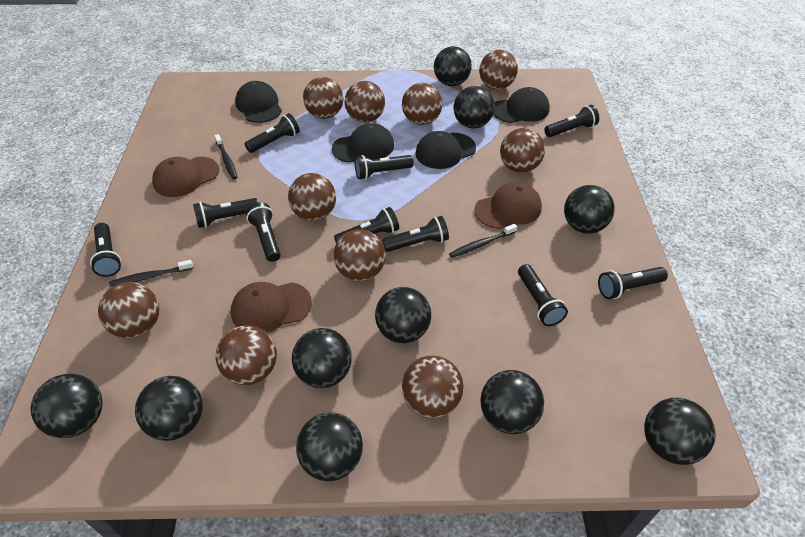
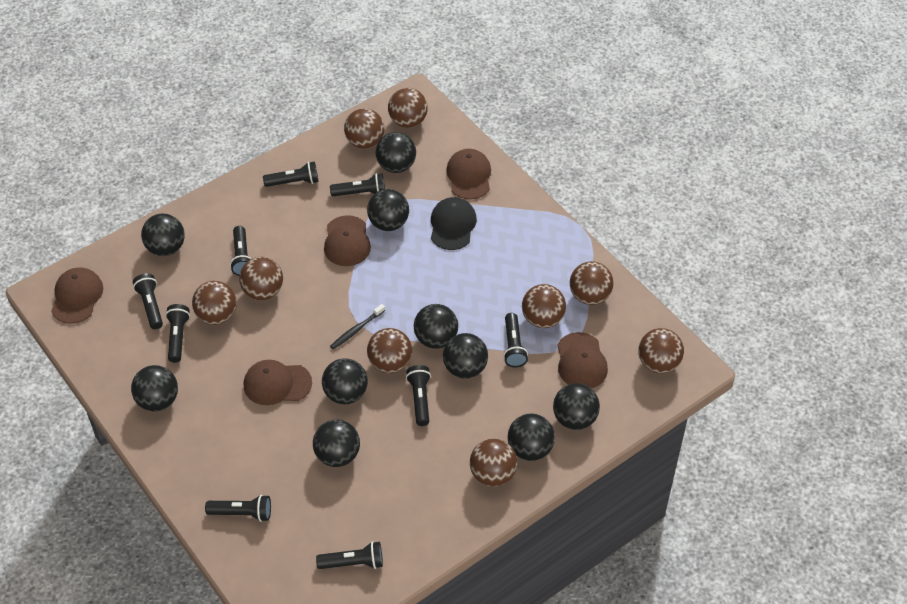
black cap: 4 -> 1
black flashlight: 10 -> 9
black toothbrush: 3 -> 1
brown ball: 10 -> 9
brown cap: 3 -> 5

